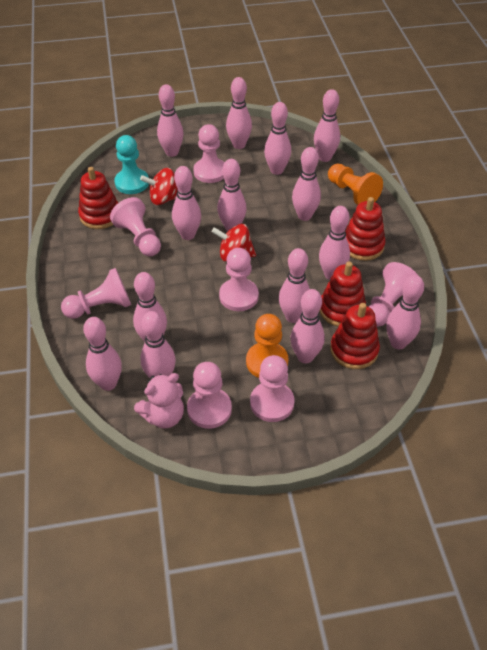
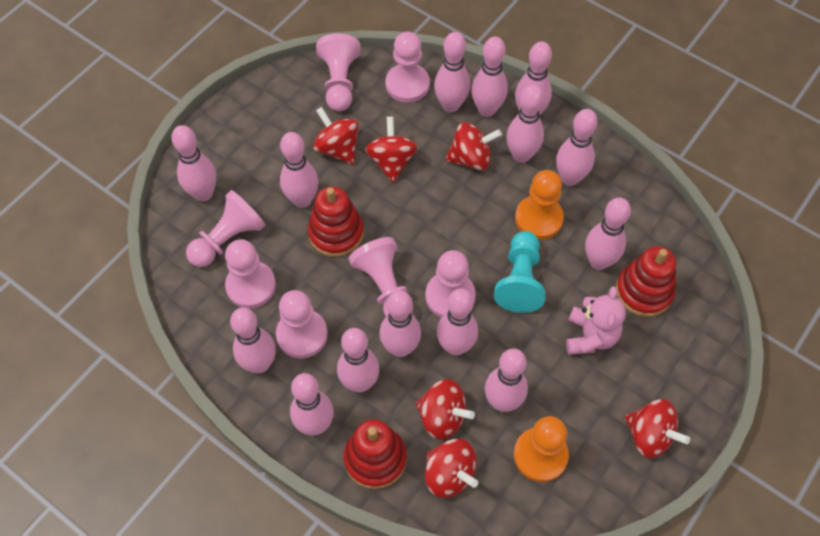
red spinning top: 2 -> 6
red stacking toy: 4 -> 3

